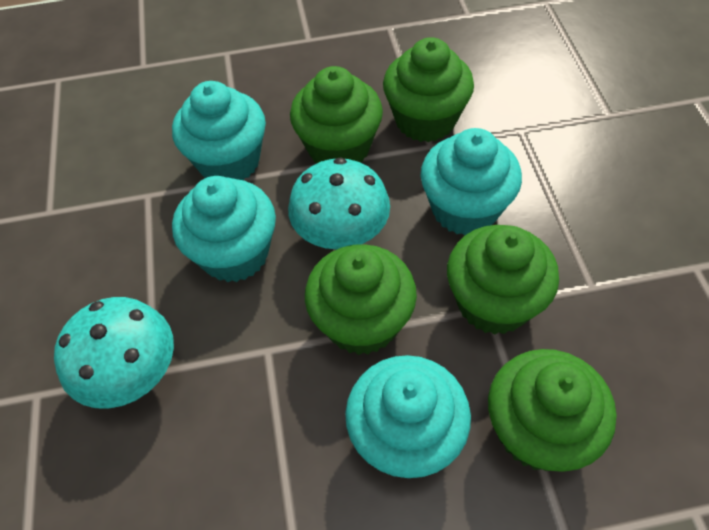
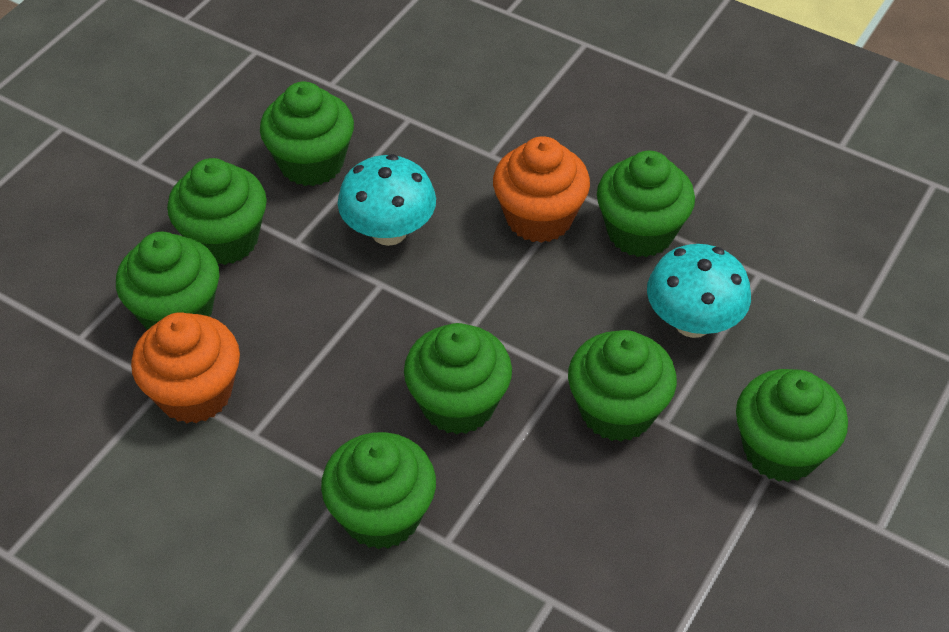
green cupcake: 5 -> 8
orange cupcake: 0 -> 2
turquoise cupcake: 4 -> 0

